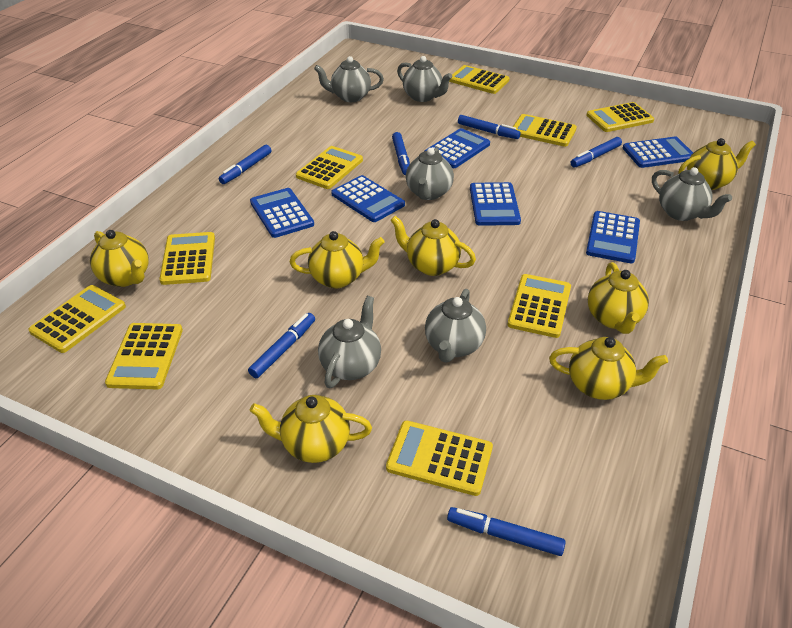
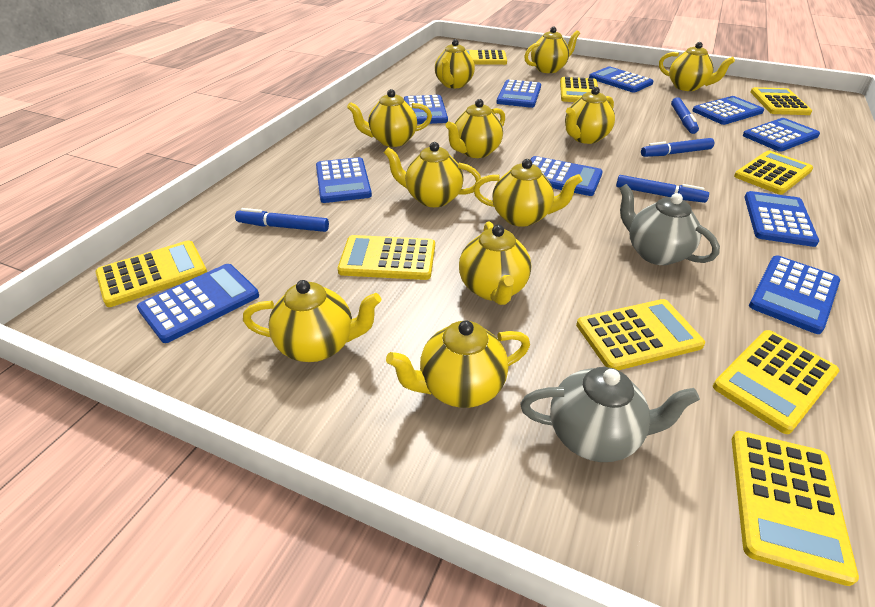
blue calculator: 6 -> 10
blue marker: 6 -> 4
grey teapot: 6 -> 2
yellow teapot: 7 -> 11

